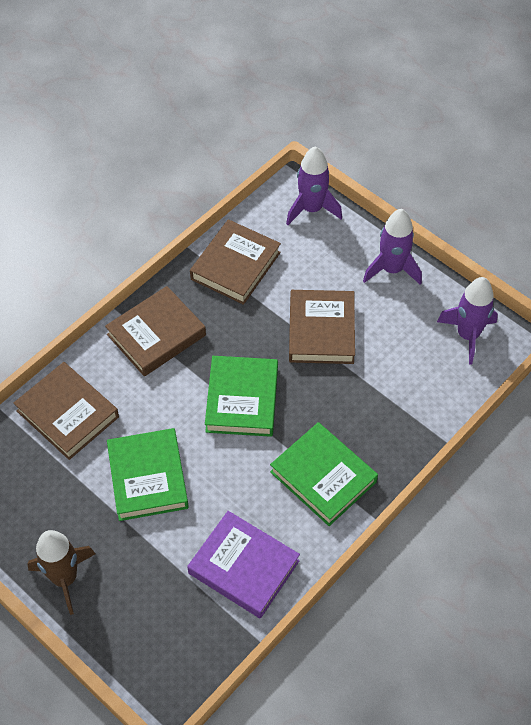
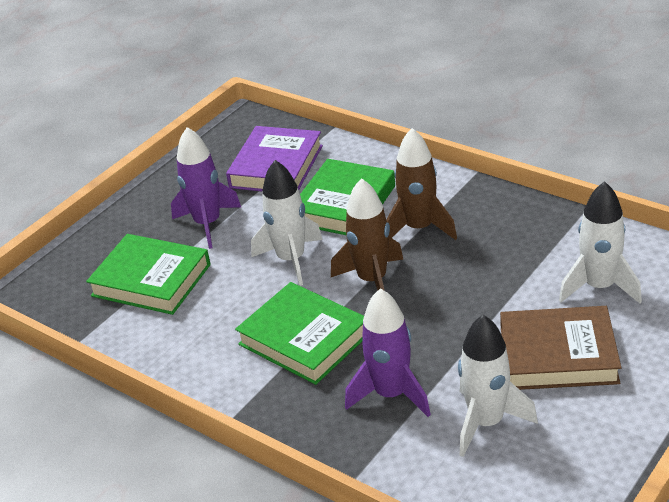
brown book: 4 -> 1
brown rocket: 1 -> 2
purple rocket: 3 -> 2
white rocket: 0 -> 3

